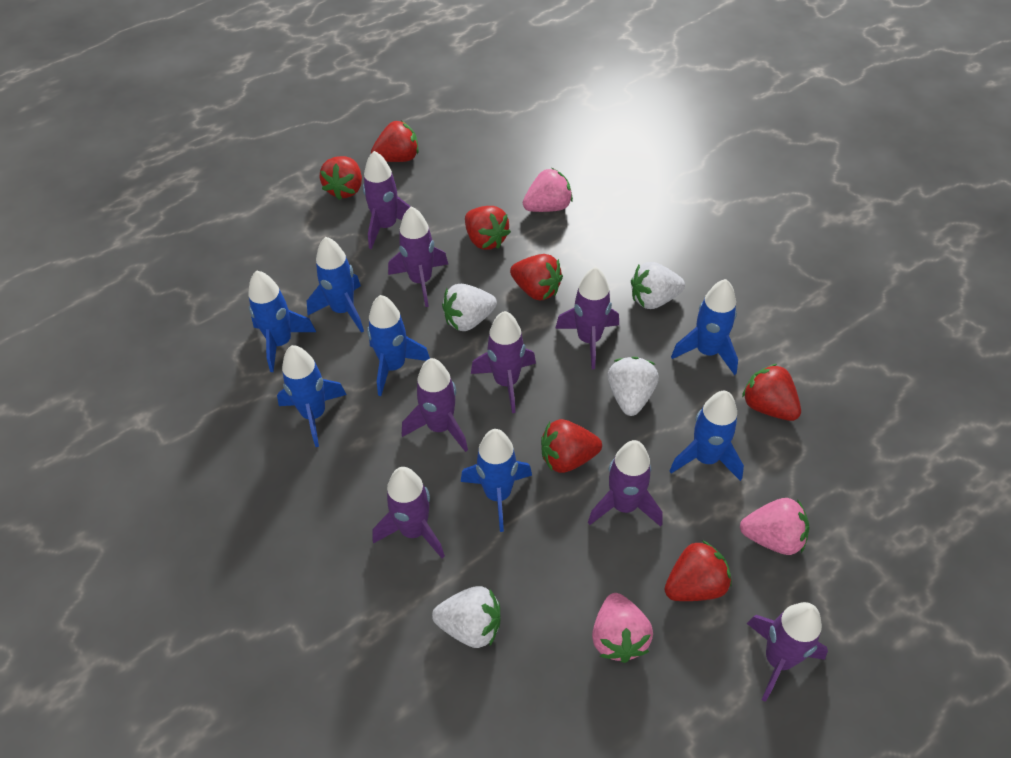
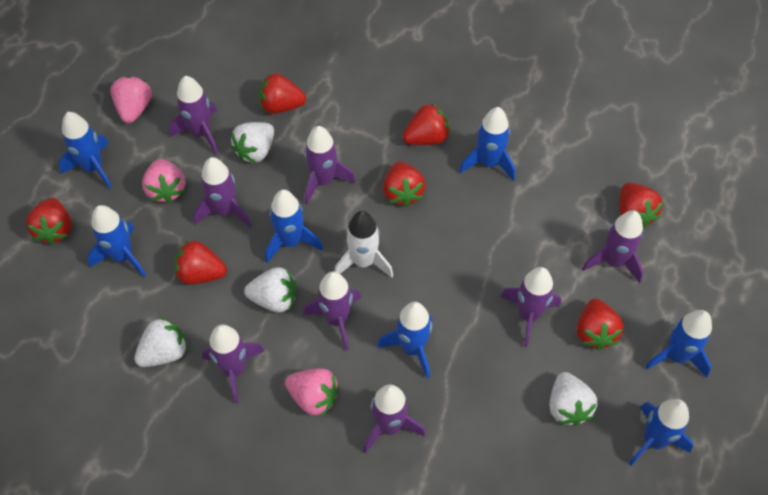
white rocket: 0 -> 1

